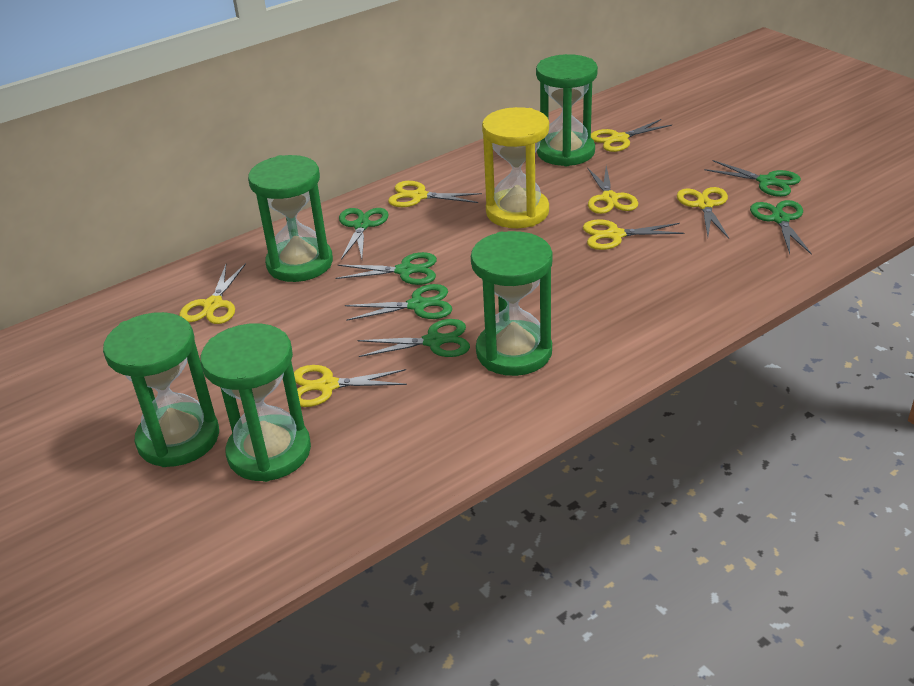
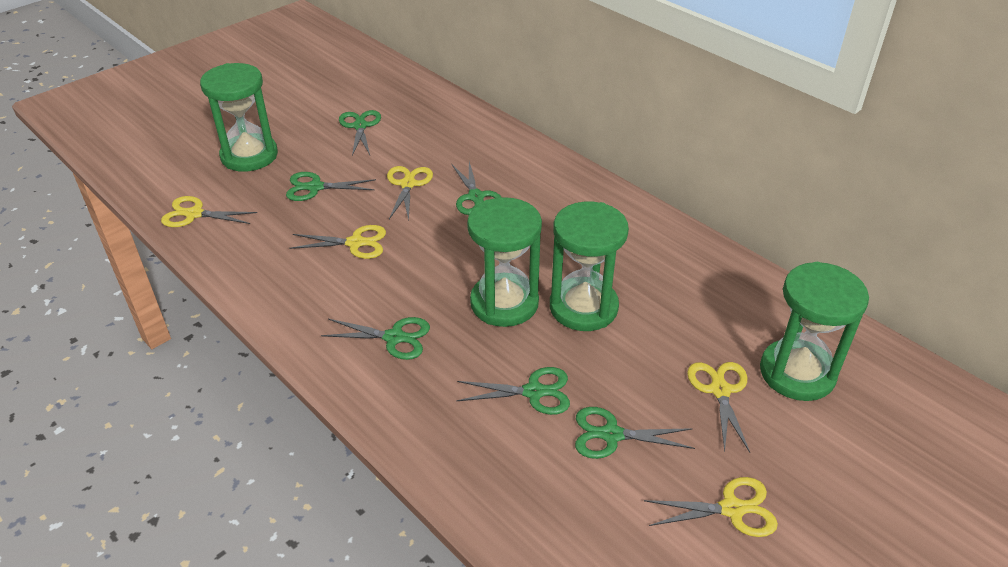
green hourglass: 5 -> 4
yellow hourglass: 1 -> 0
yellow scissors: 7 -> 5

